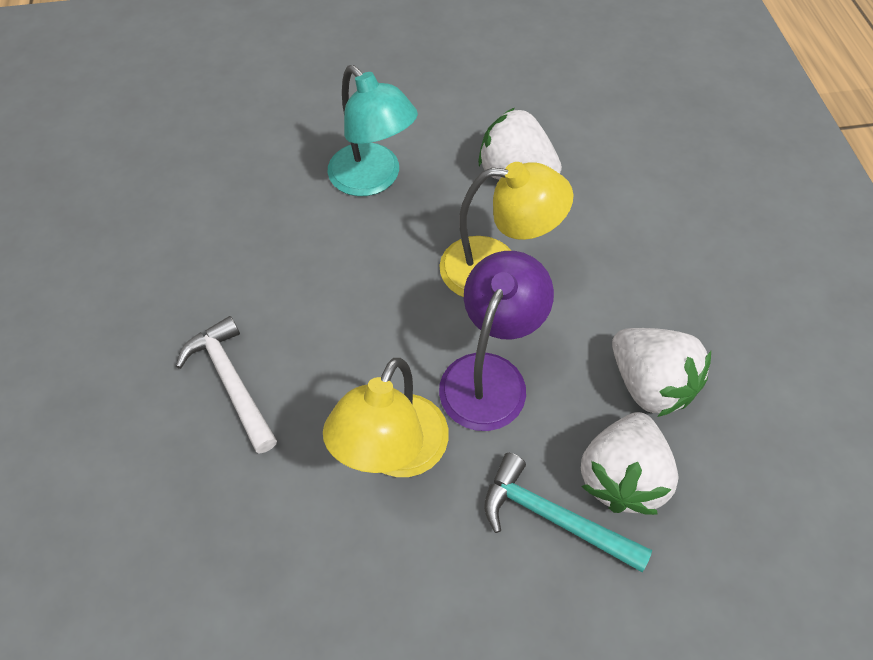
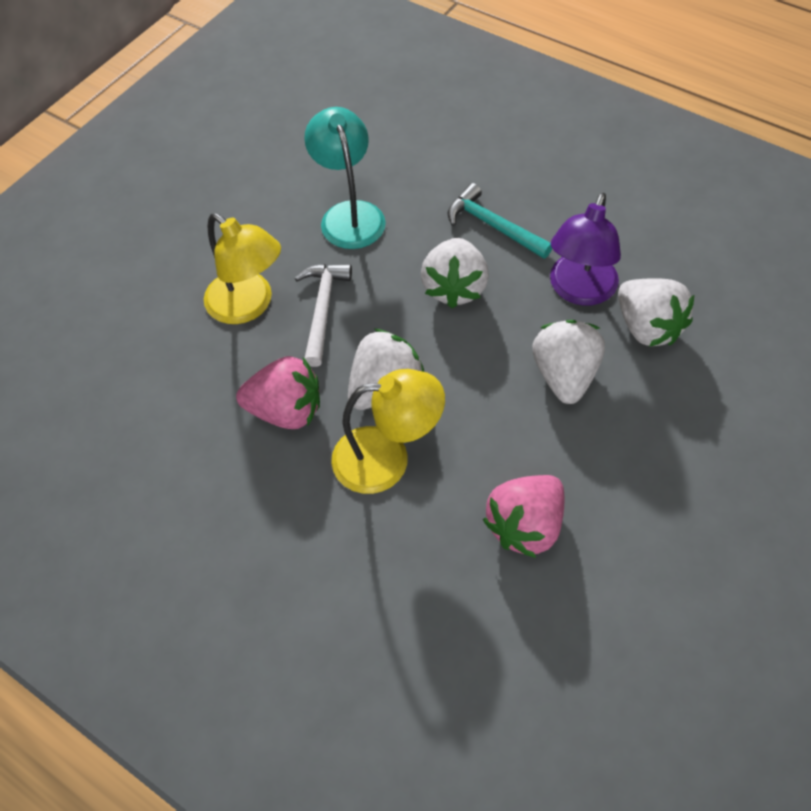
pink strawberry: 0 -> 2
white strawberry: 3 -> 4

